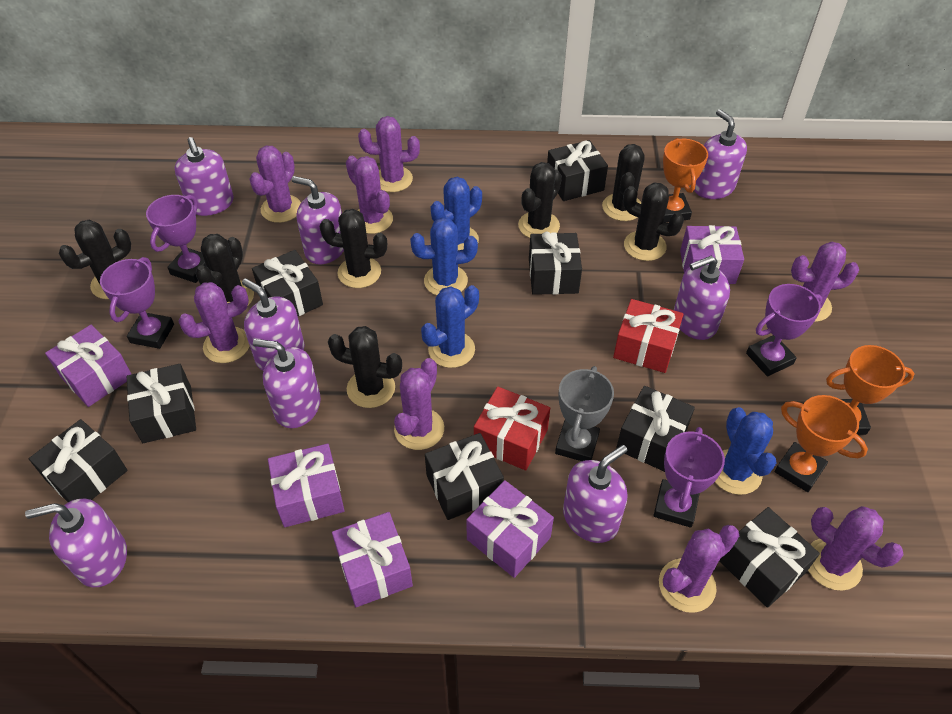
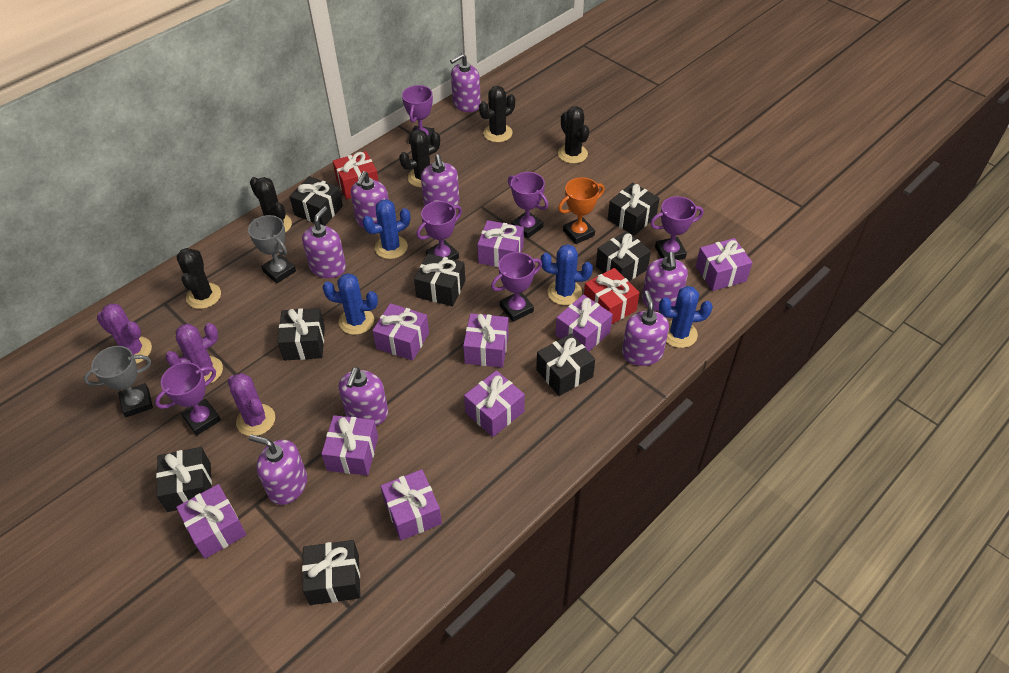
black cactus: 7 -> 5
grey trophy: 1 -> 2
orange trophy: 3 -> 1
purple cactus: 8 -> 3
purple gift: 5 -> 9
purple trophy: 4 -> 6

